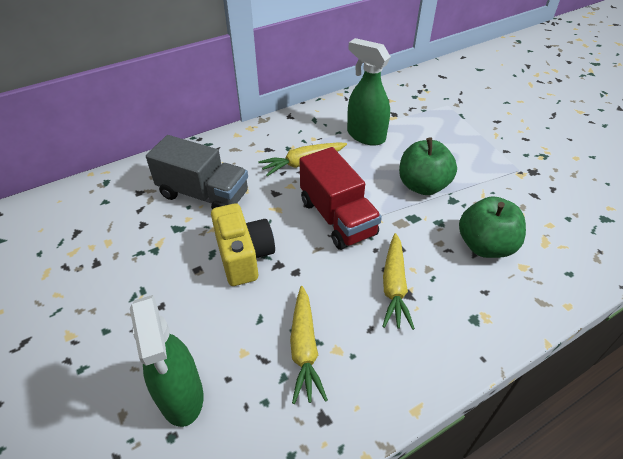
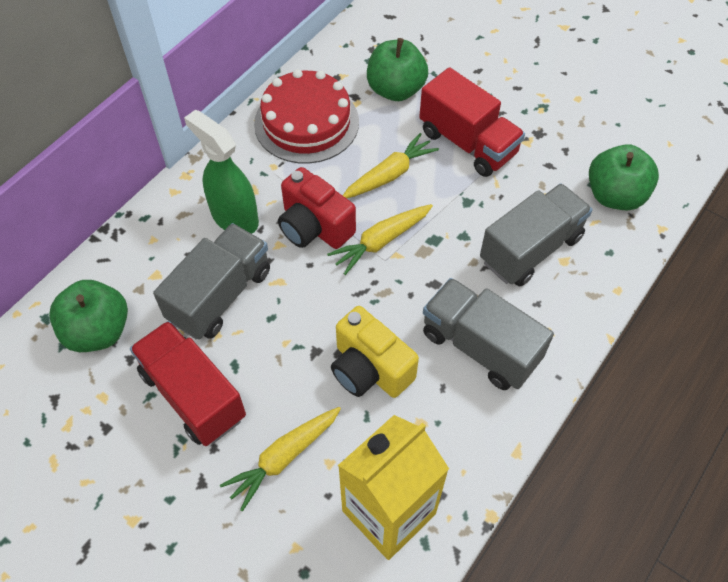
green apple: 2 -> 3
green spray bottle: 2 -> 1
grey truck: 1 -> 3
red cake: 0 -> 1
red camera: 0 -> 1
red truck: 1 -> 2
yellow carton: 0 -> 1

